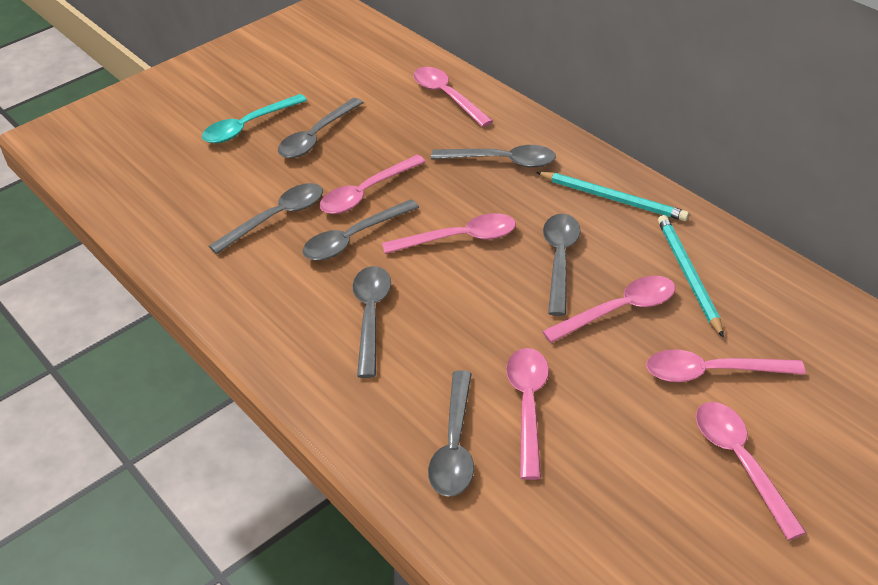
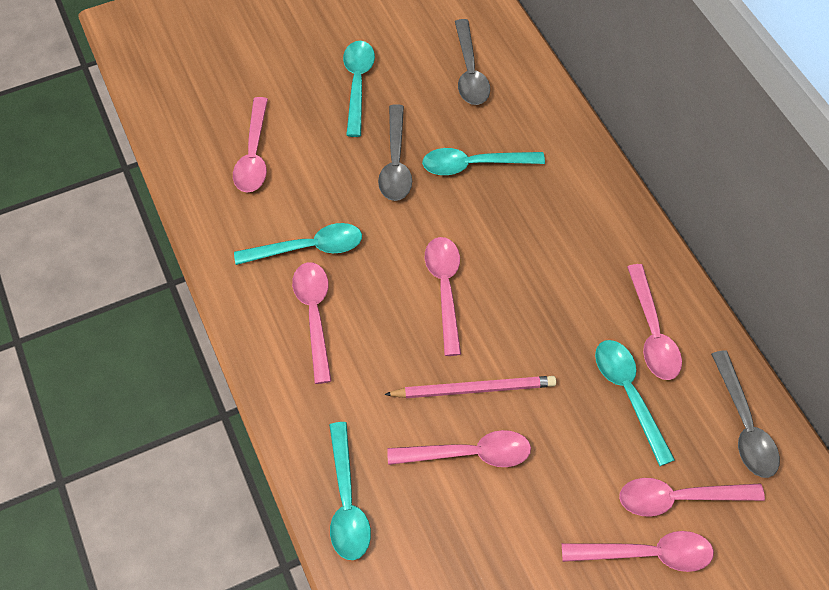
grey spoon: 7 -> 3
pink pencil: 0 -> 1
turquoise pencil: 2 -> 0
turquoise spoon: 1 -> 5

